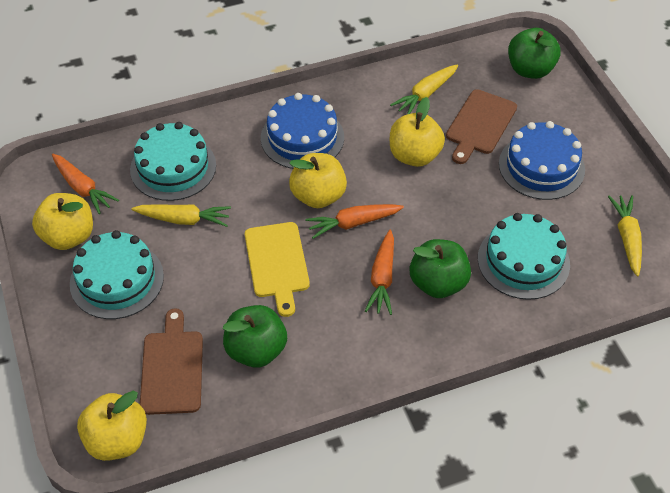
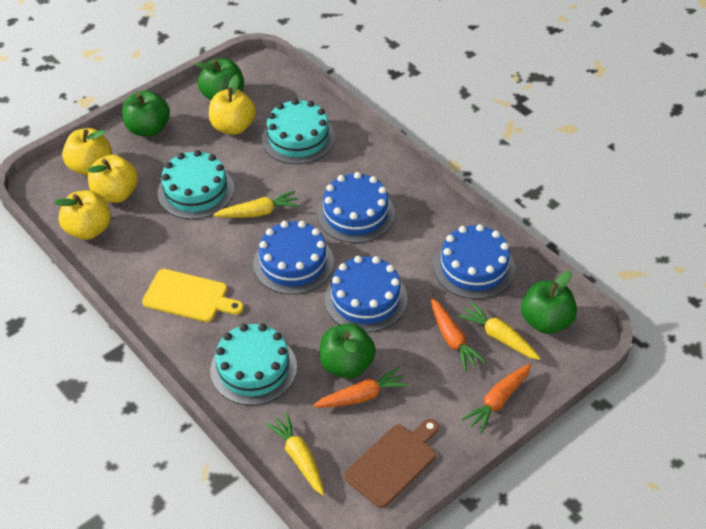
blue cake: 2 -> 4
brown cutting board: 2 -> 1
green apple: 3 -> 4

